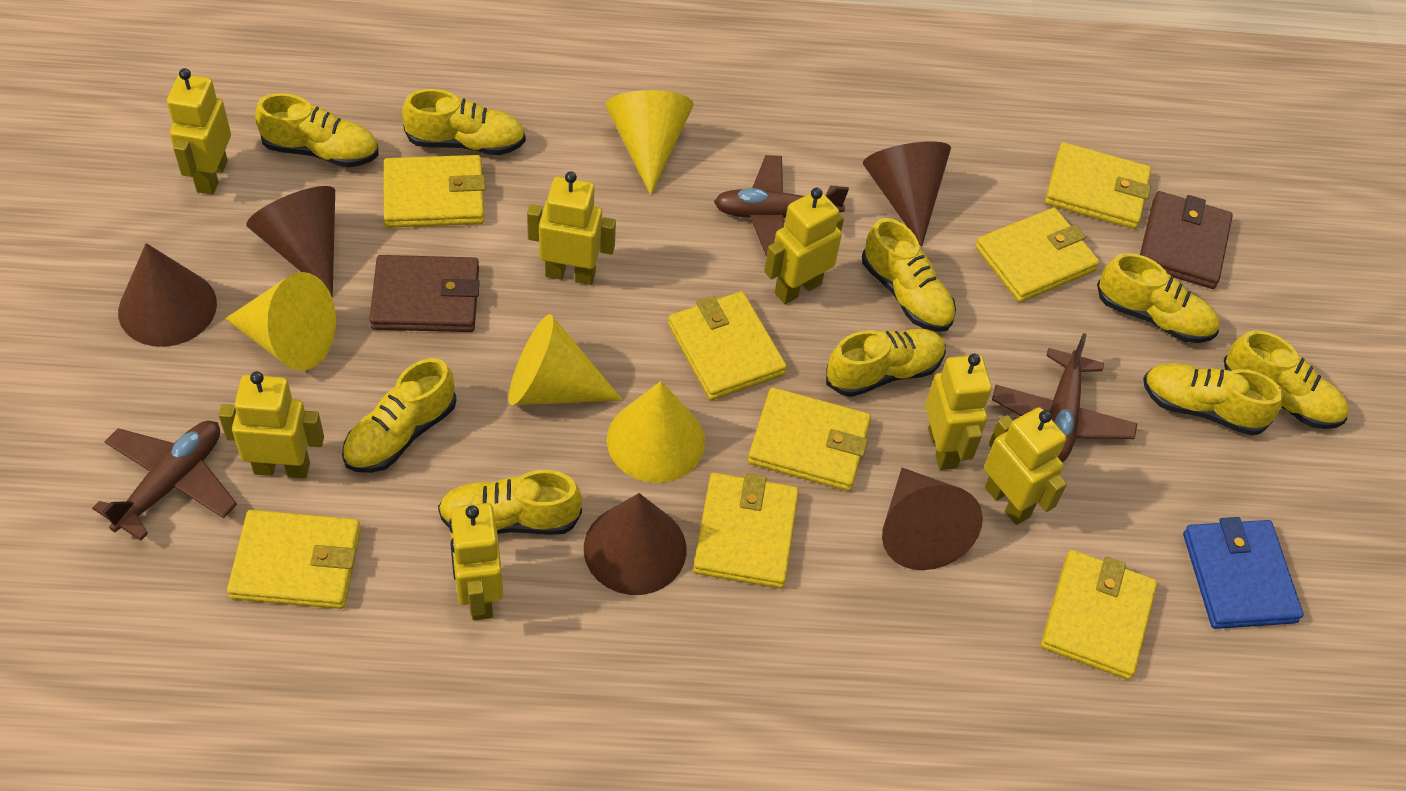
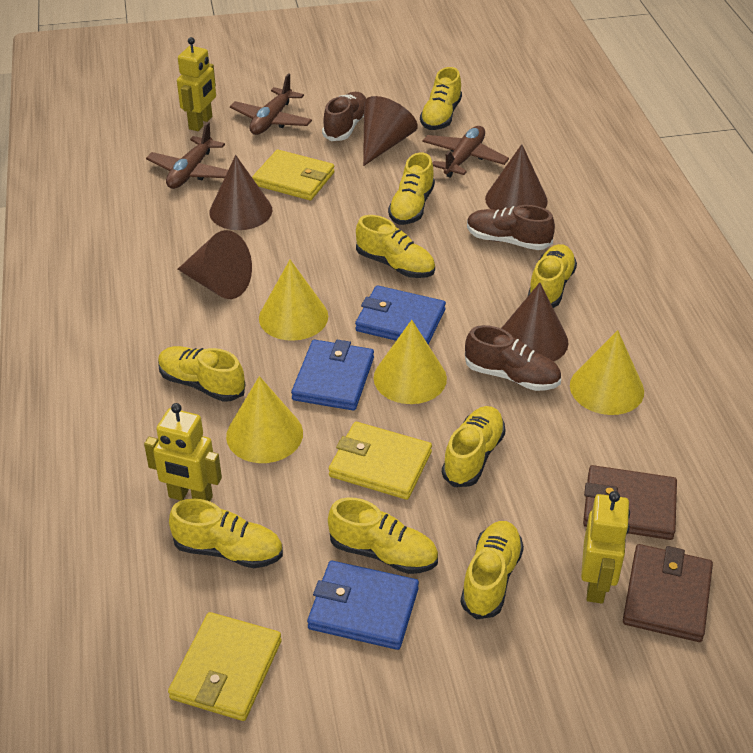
blue wallet: 1 -> 3
brown shoe: 0 -> 3
yellow robot: 7 -> 3
yellow wallet: 8 -> 3

